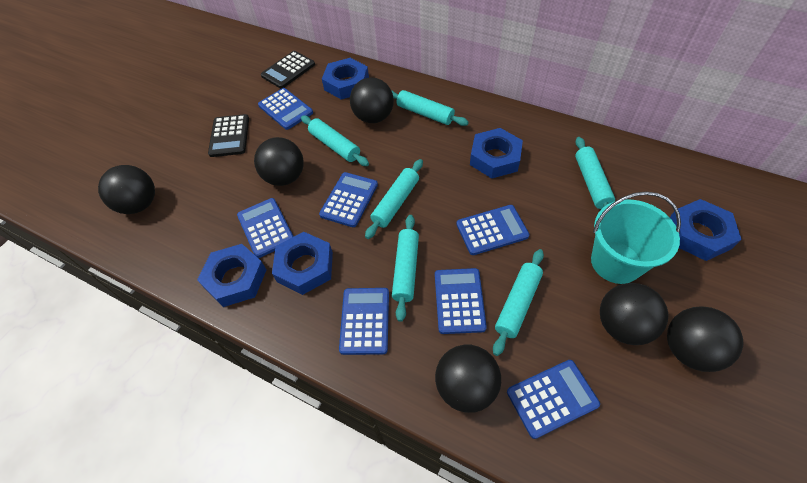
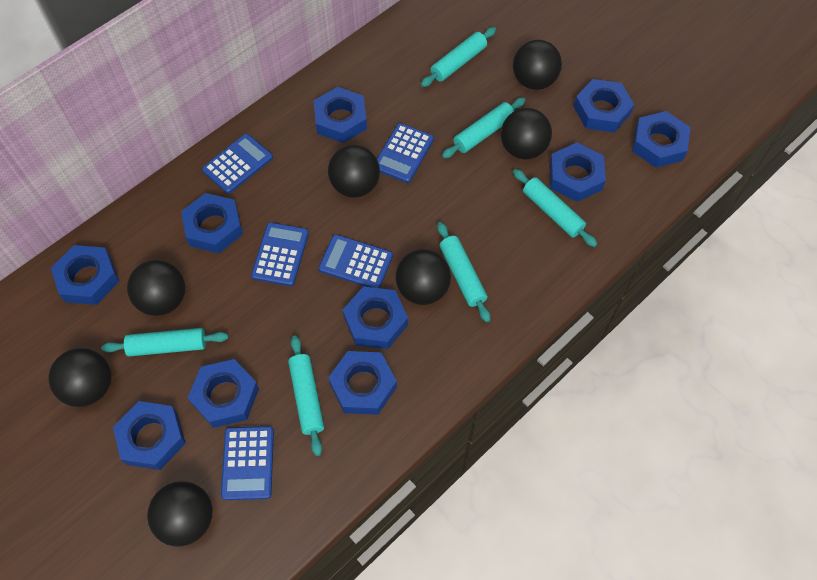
black ball: 6 -> 7
black calculator: 2 -> 0
blue calculator: 7 -> 5
blue nut: 5 -> 10
turquoise bucket: 1 -> 0

